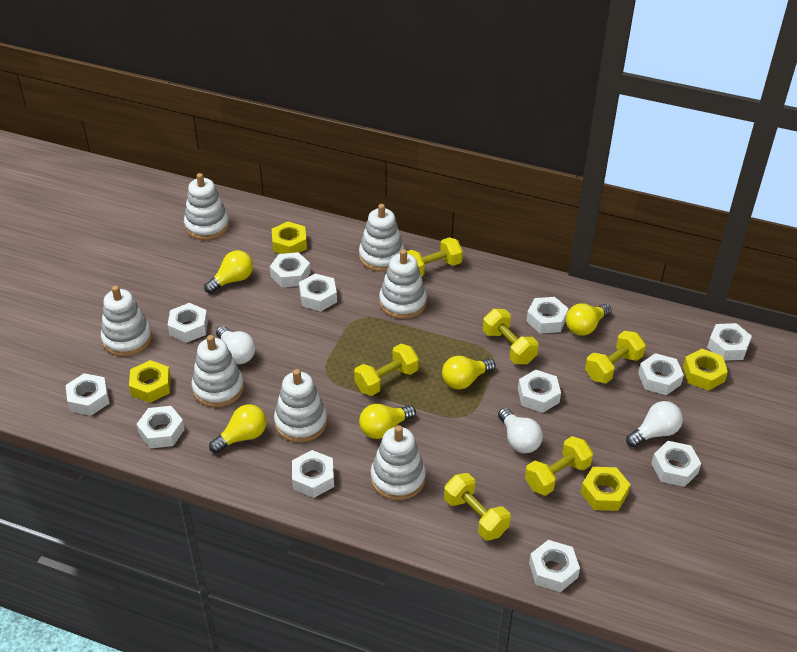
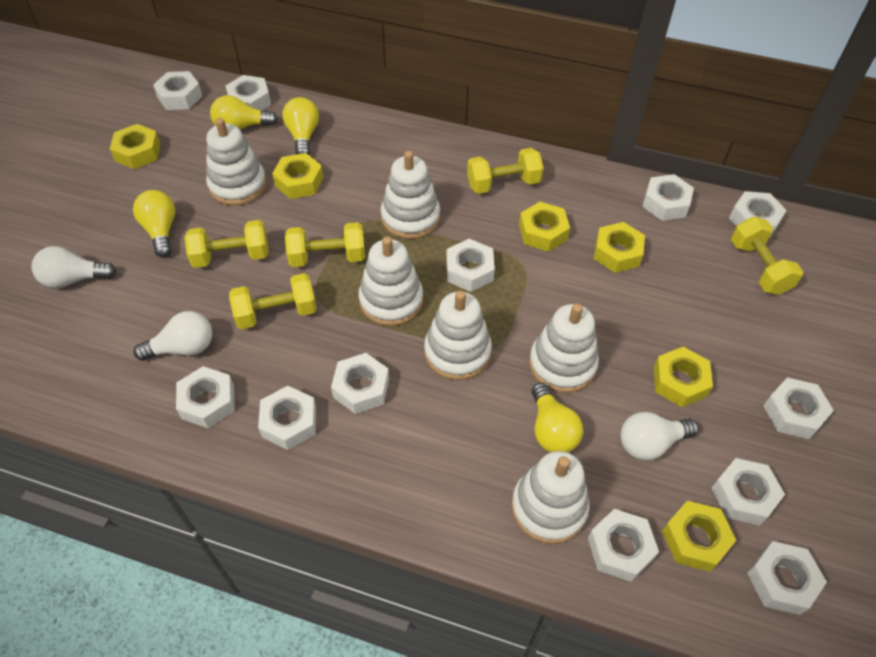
white stacking toy: 7 -> 6
yellow dumbbell: 6 -> 5
yellow light bulb: 5 -> 4
yellow nut: 4 -> 6

